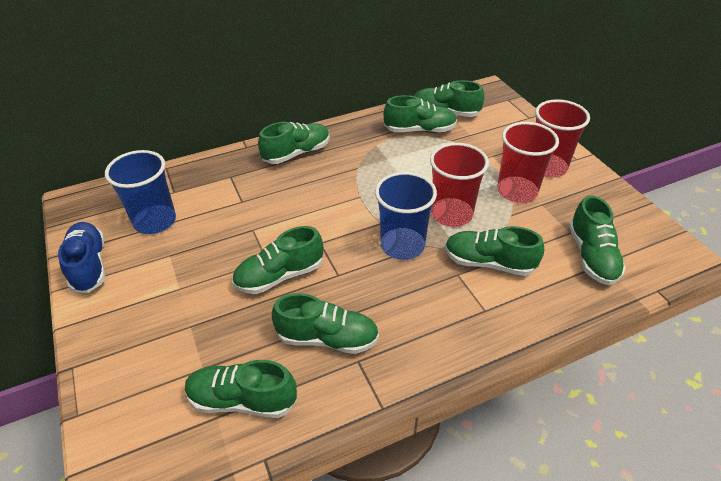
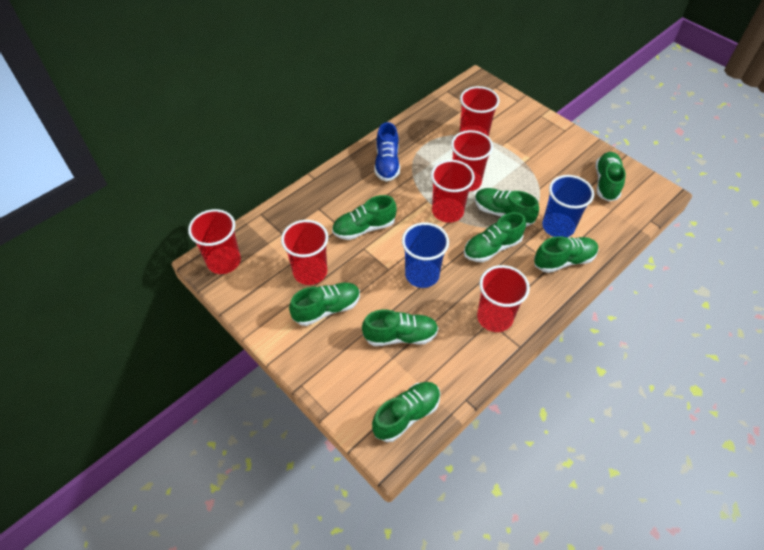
red cup: 3 -> 6

